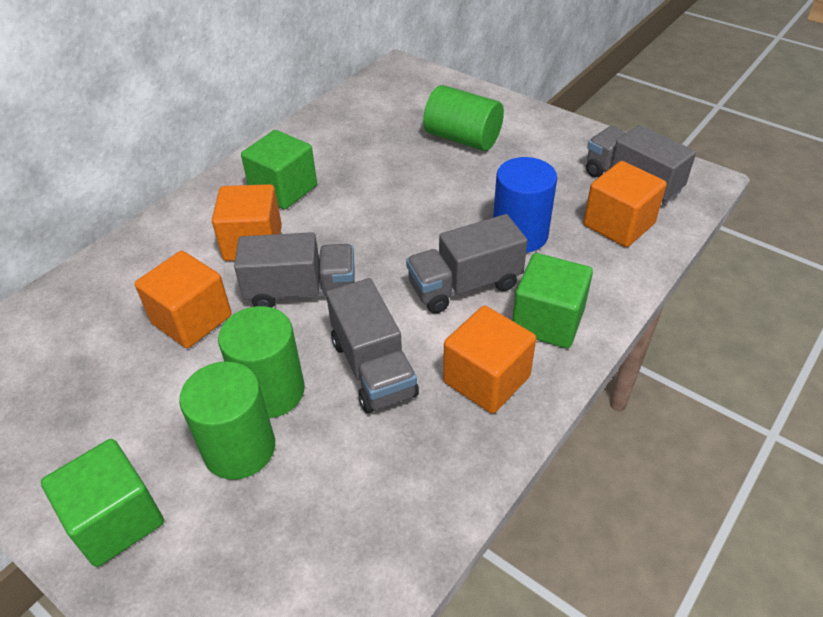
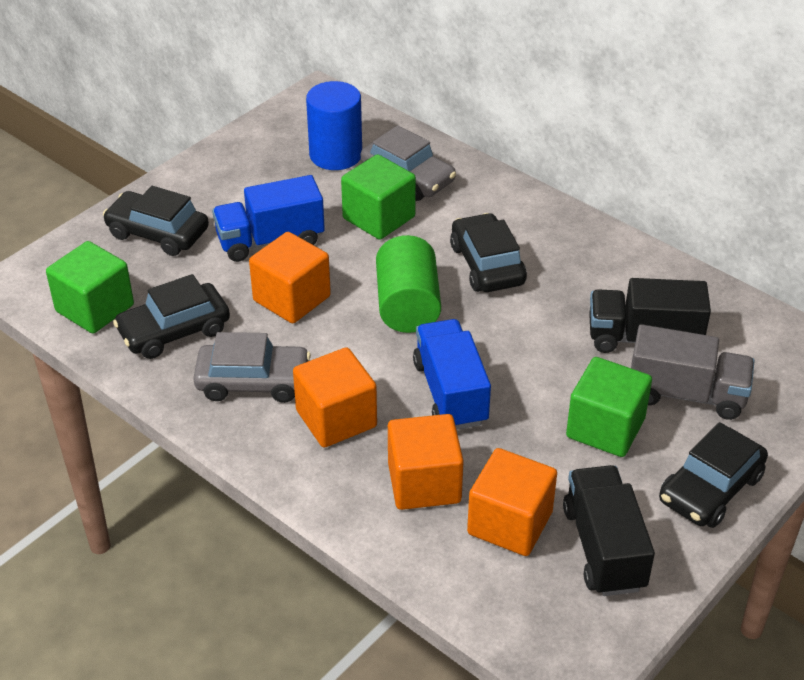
black car: 0 -> 4
black truck: 0 -> 2
blue truck: 0 -> 2
green cylinder: 3 -> 1
grey car: 0 -> 2
grey truck: 4 -> 1

